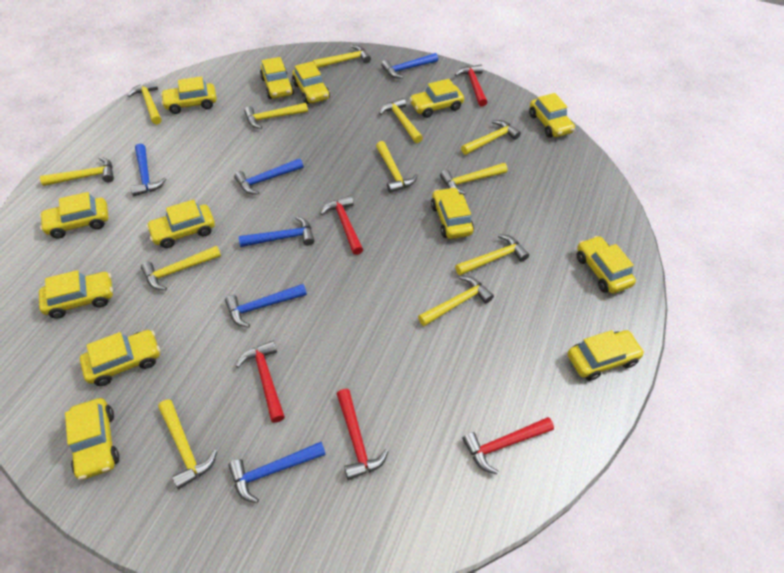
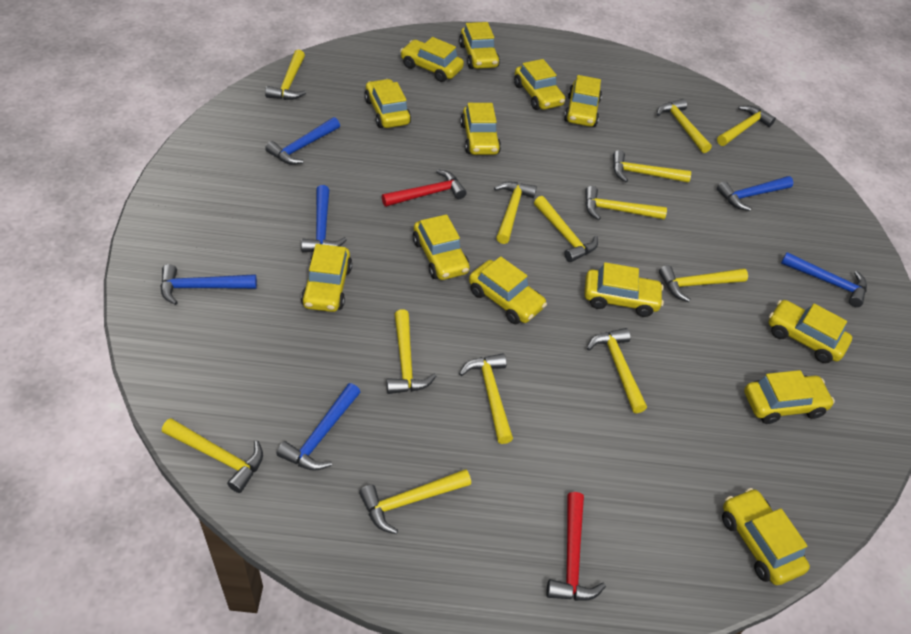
red hammer: 5 -> 2
yellow hammer: 12 -> 13

